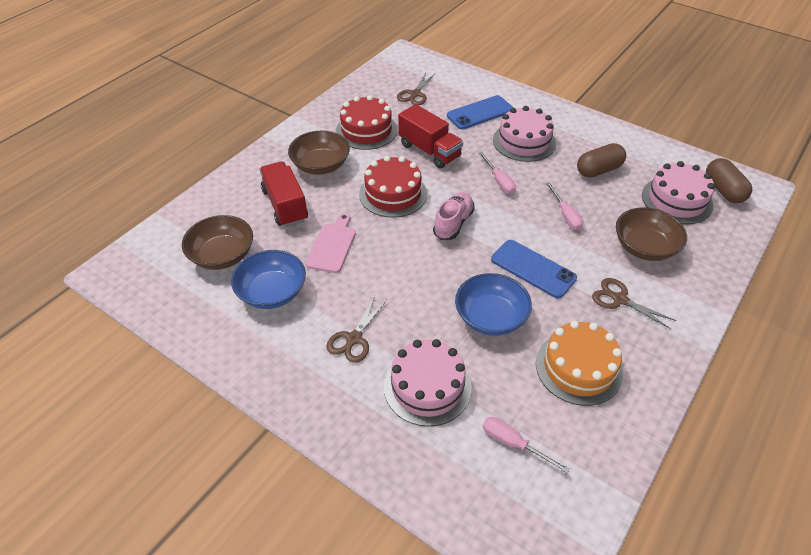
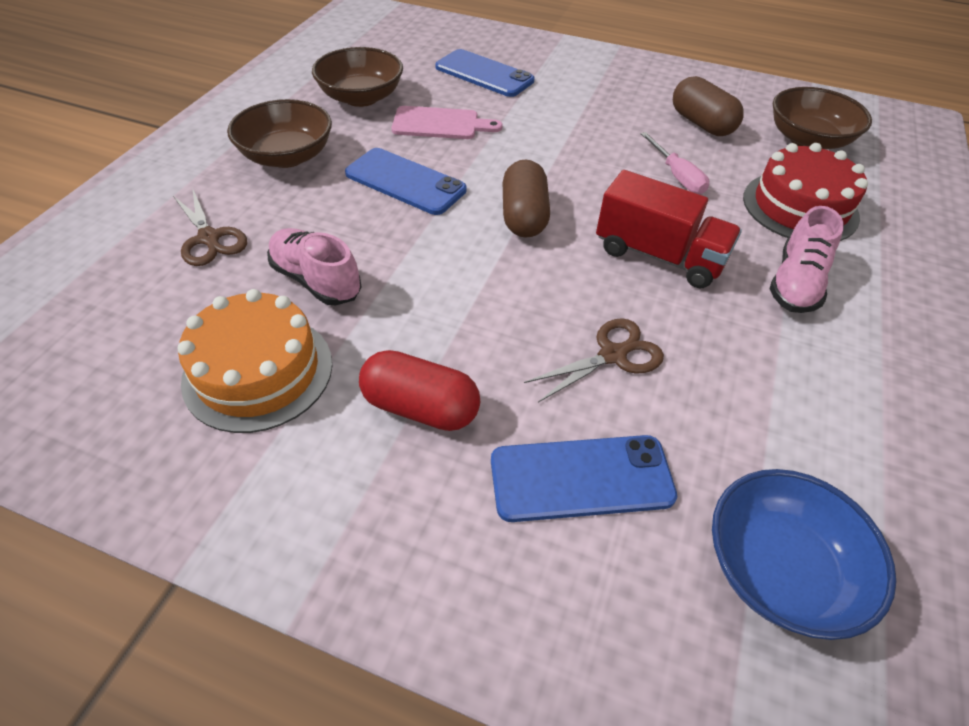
blue bowl: 2 -> 1
blue phone: 2 -> 3
brown scissors: 3 -> 2
pink cake: 3 -> 0
pink screwdriver: 3 -> 1
pink shoe: 1 -> 2
red cake: 2 -> 1
red capsule: 0 -> 1
red truck: 2 -> 1

